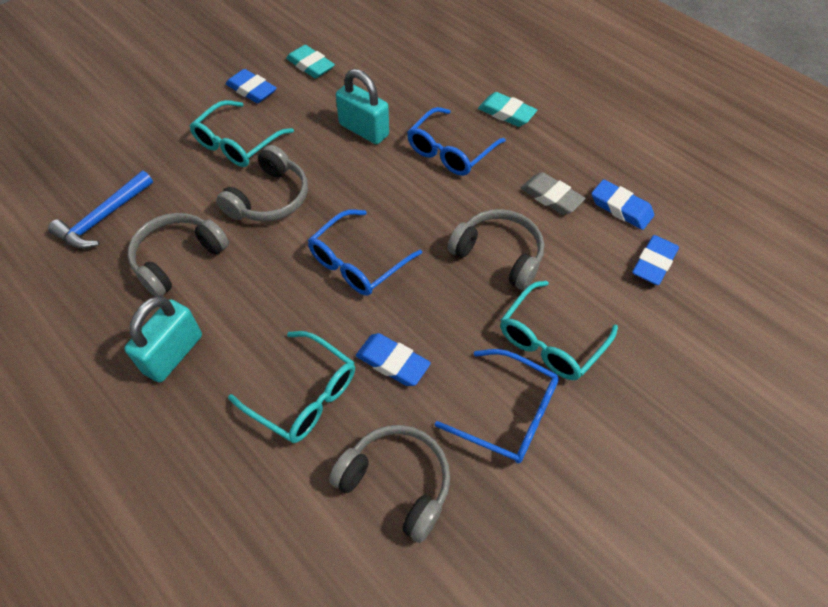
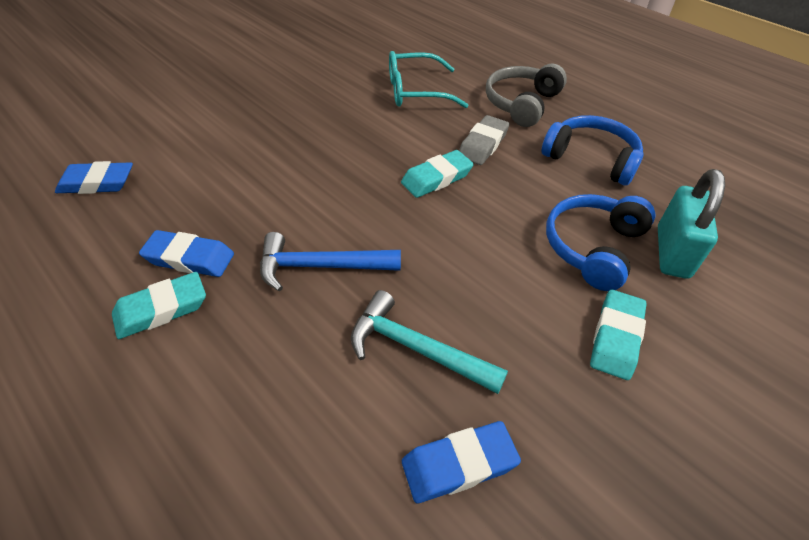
blue eraser: 4 -> 3
blue glasses: 3 -> 0
blue headphones: 0 -> 2
grey headphones: 4 -> 1
turquoise eraser: 2 -> 3
turquoise glasses: 3 -> 1
turquoise hammer: 0 -> 1
turquoise padlock: 2 -> 1

